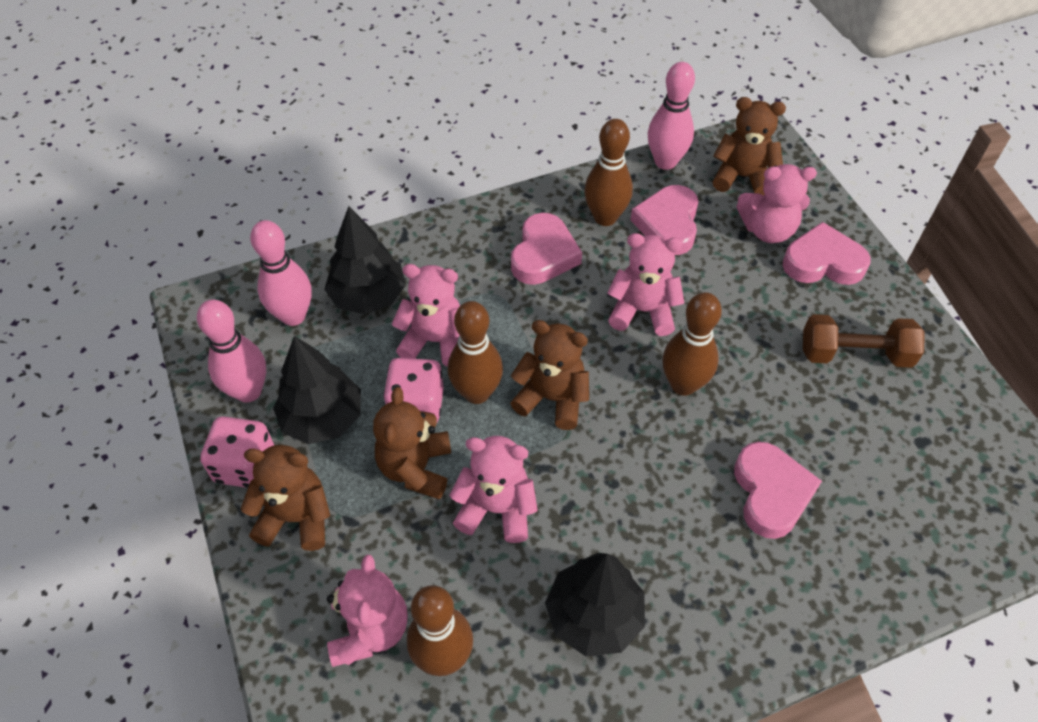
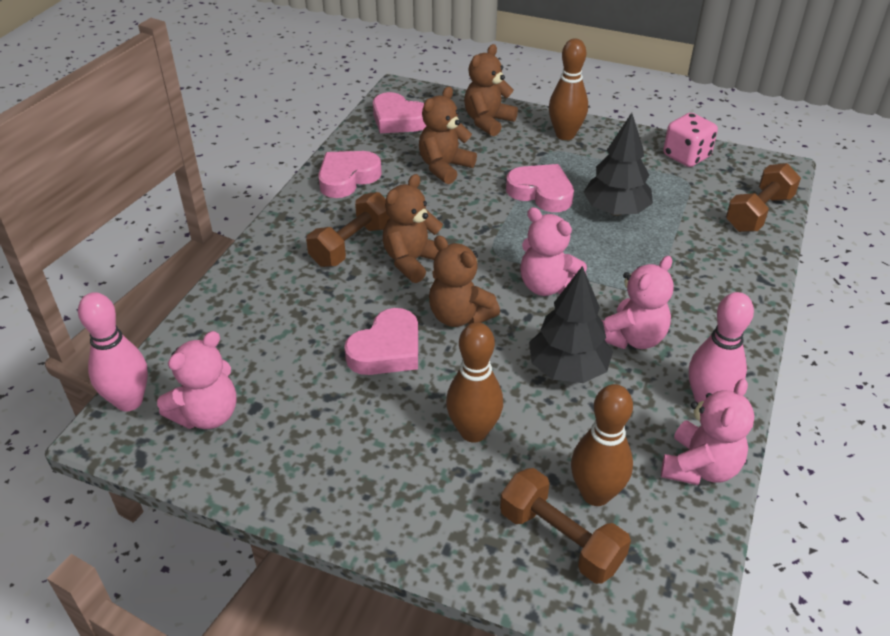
black tree: 3 -> 2
brown bowling pin: 4 -> 3
brown dumbbell: 1 -> 3
pink bowling pin: 3 -> 2
pink dice: 2 -> 1
pink teddy bear: 5 -> 4

